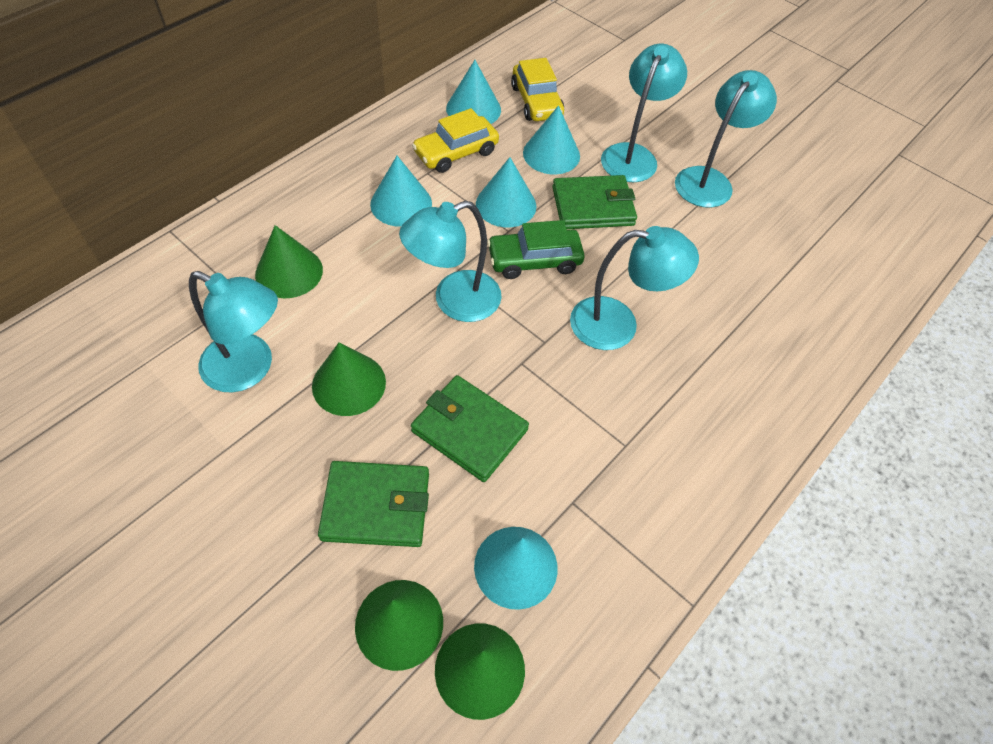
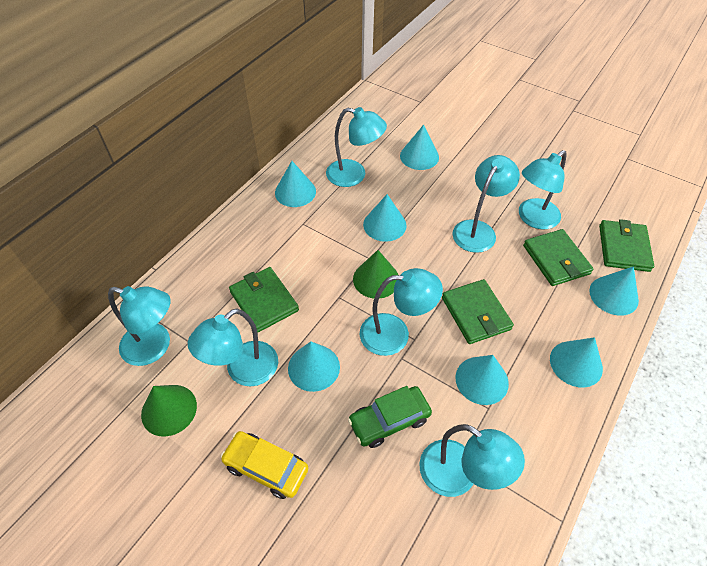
green cone: 4 -> 2
green wallet: 3 -> 4
turquoise cone: 5 -> 7
turquoise lamp: 5 -> 7
yellow car: 2 -> 1

